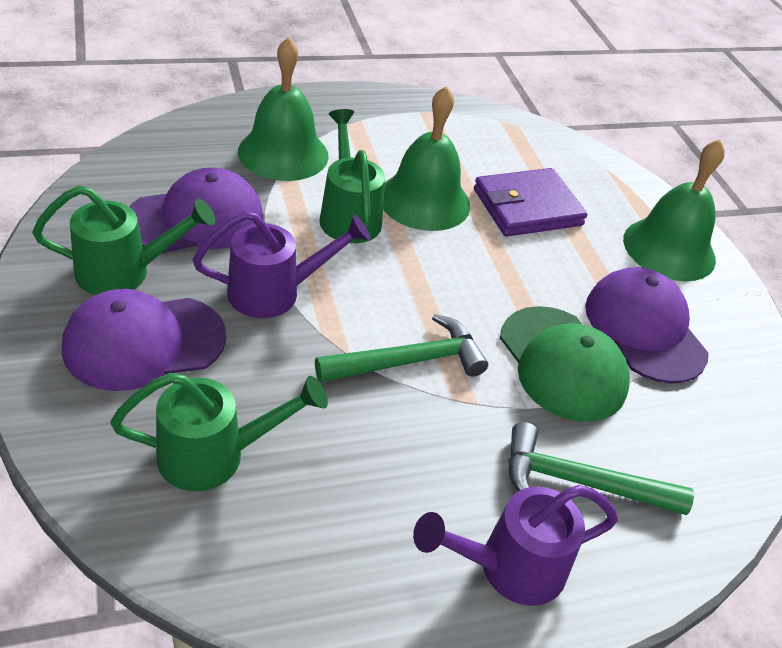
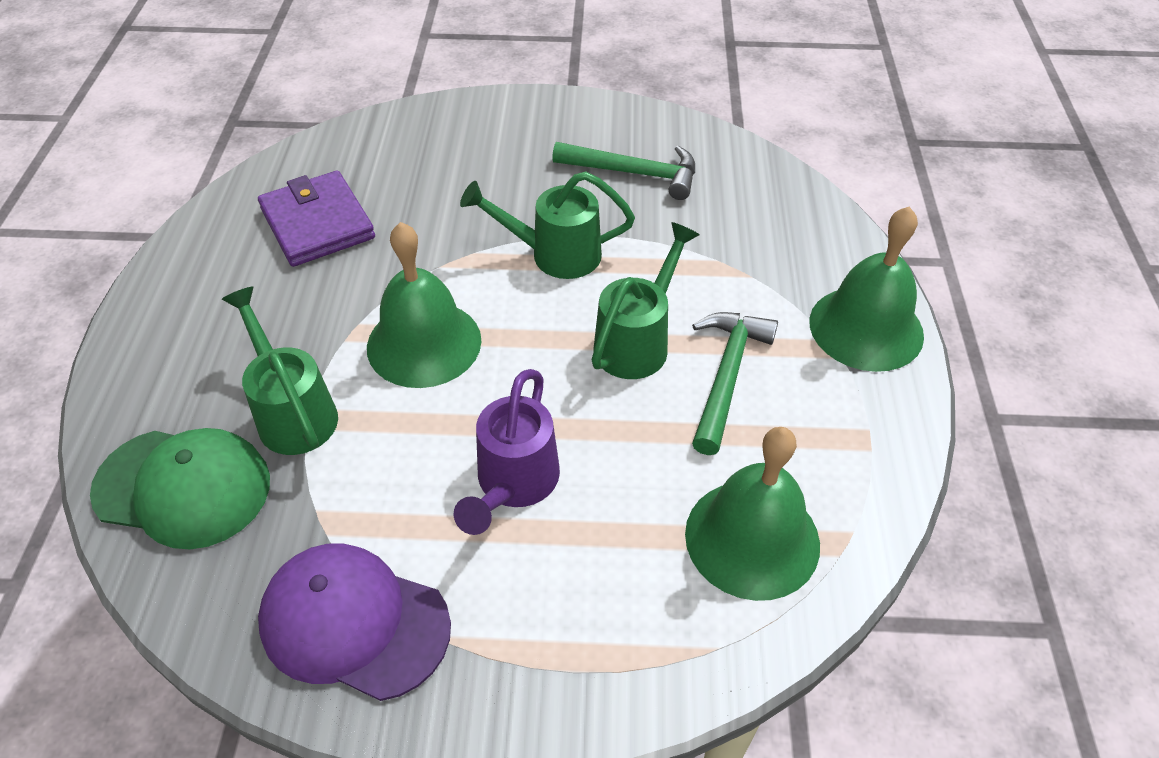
purple cap: 3 -> 1
purple watering can: 2 -> 1

